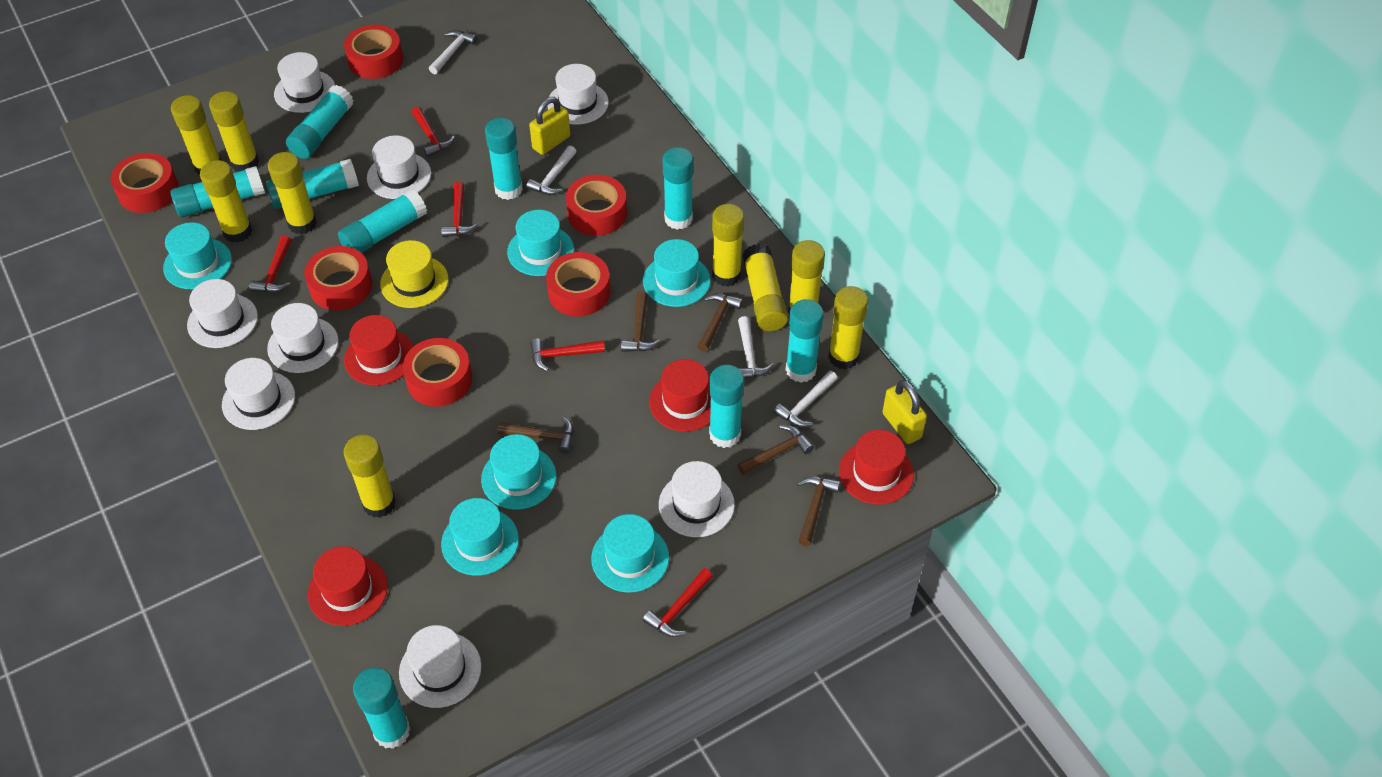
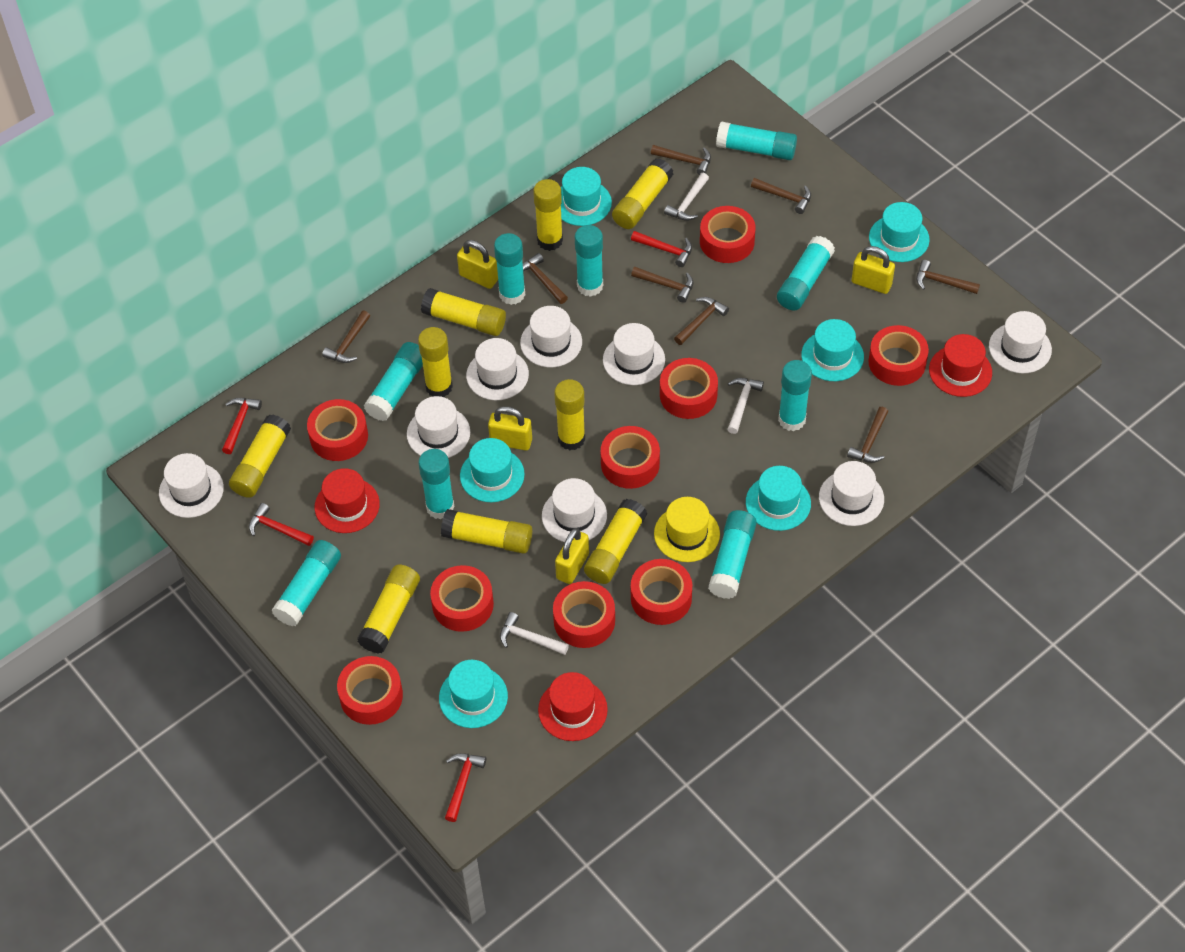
brown hammer: 5 -> 8
red hammer: 5 -> 4
red hat: 4 -> 3
red tape: 6 -> 9
white hammer: 4 -> 3
yellow padlock: 2 -> 4

